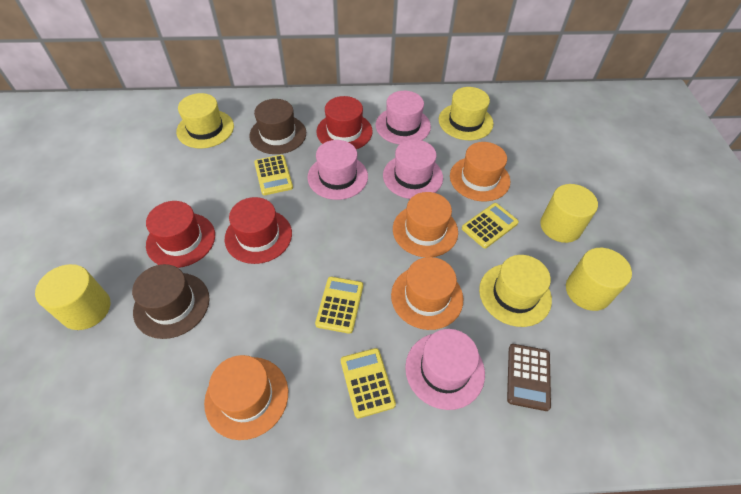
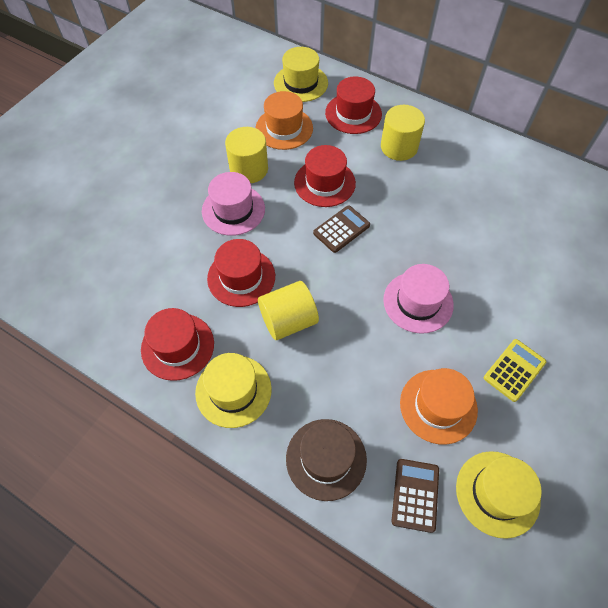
brown calculator: 1 -> 2
brown hat: 2 -> 1
orange hat: 4 -> 2
pink hat: 4 -> 2
red hat: 3 -> 4
yellow calculator: 4 -> 1

